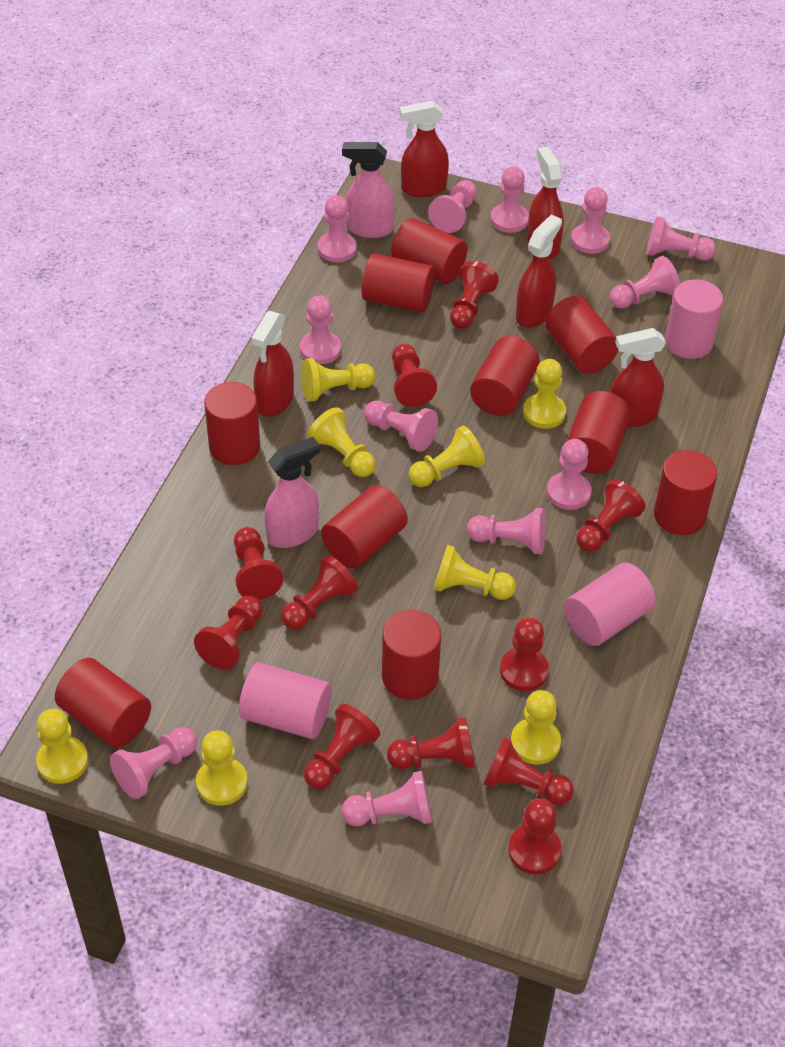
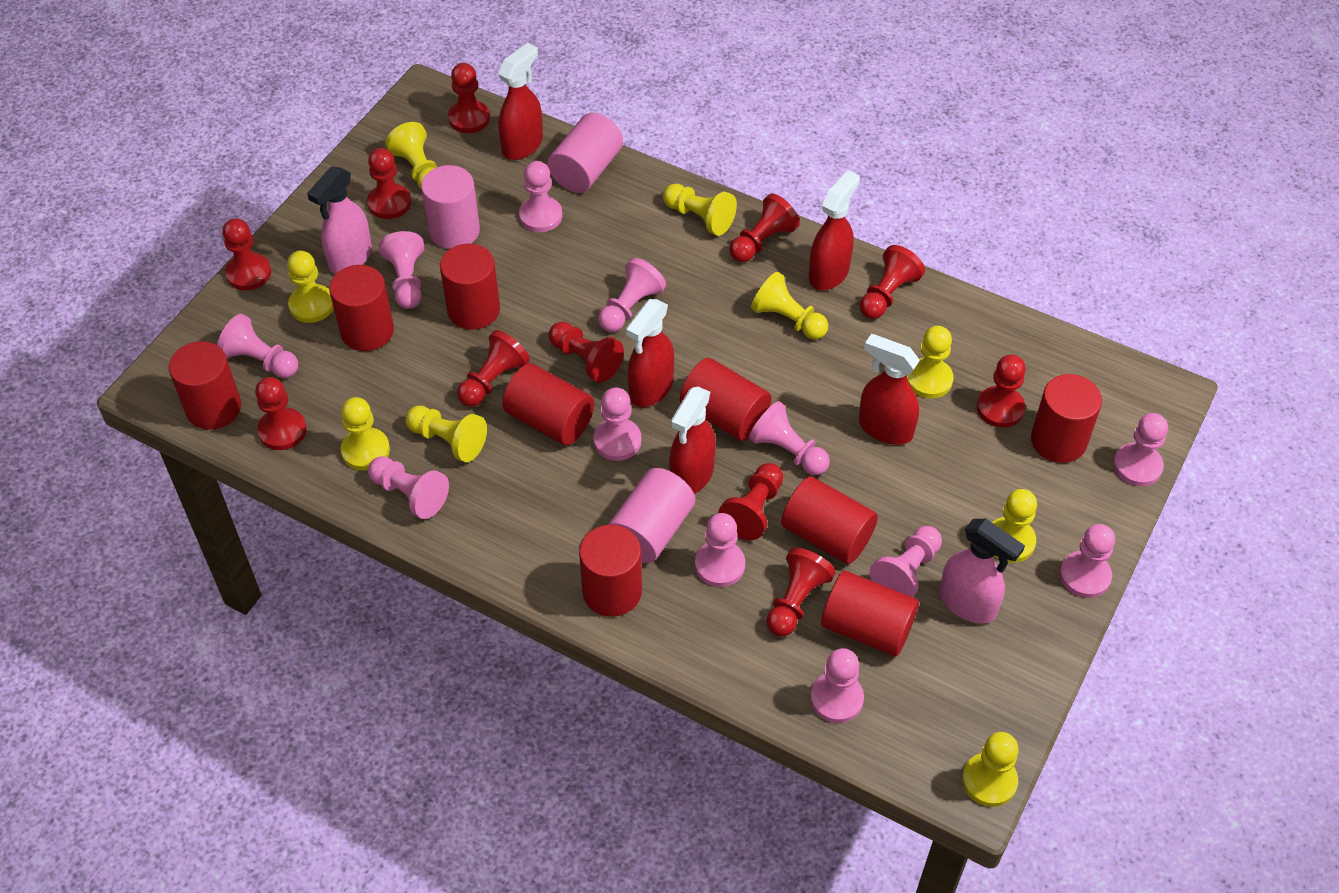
red cylinder: 10 -> 9
yellow pawn: 8 -> 9

